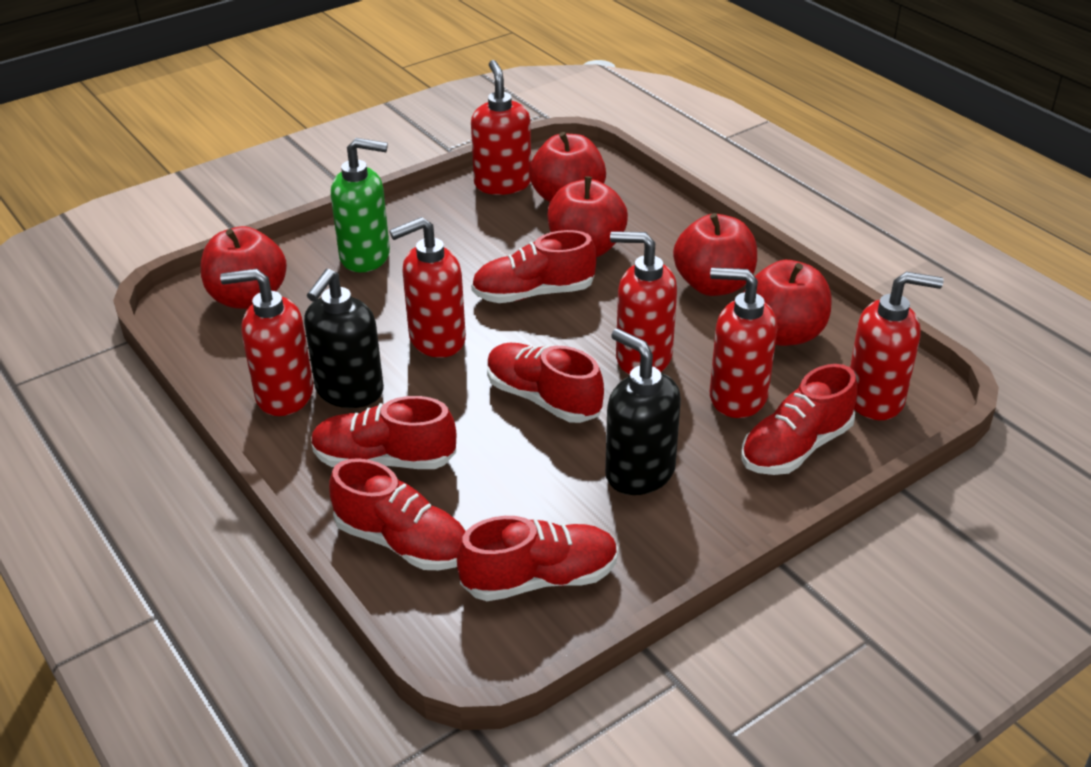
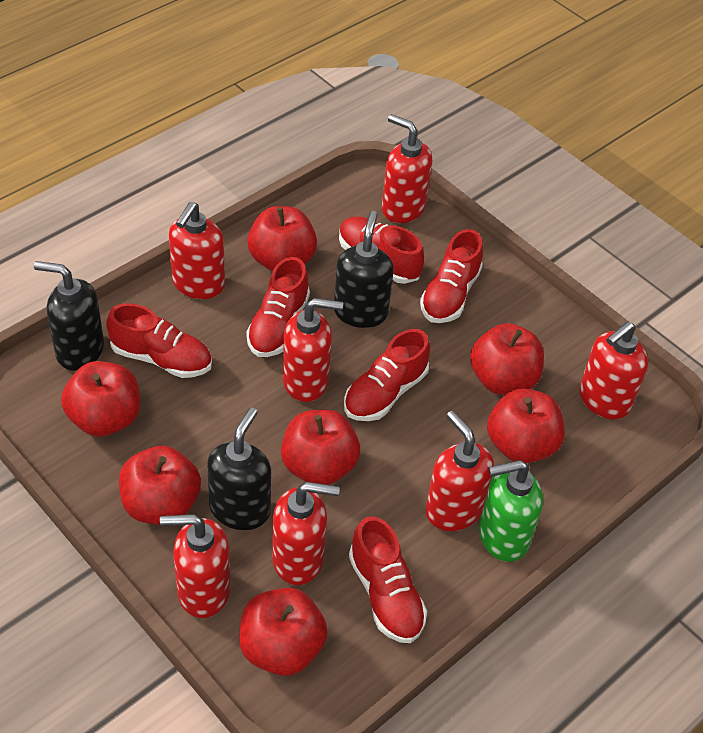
black soap dispenser: 2 -> 3
red apple: 5 -> 7
red soap dispenser: 6 -> 7

